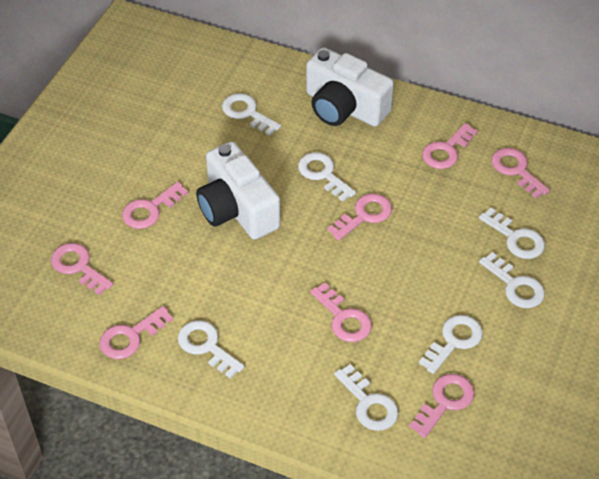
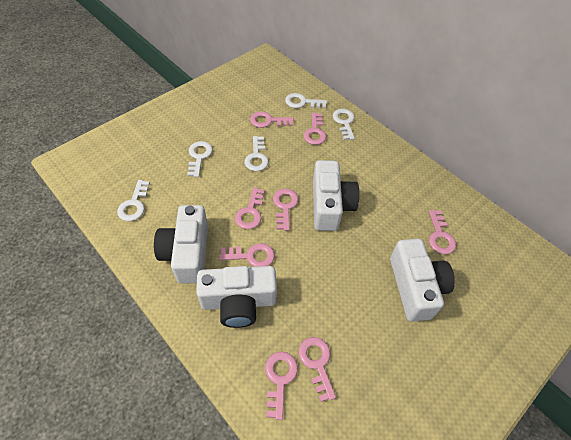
white camera: 2 -> 4
white key: 7 -> 5

